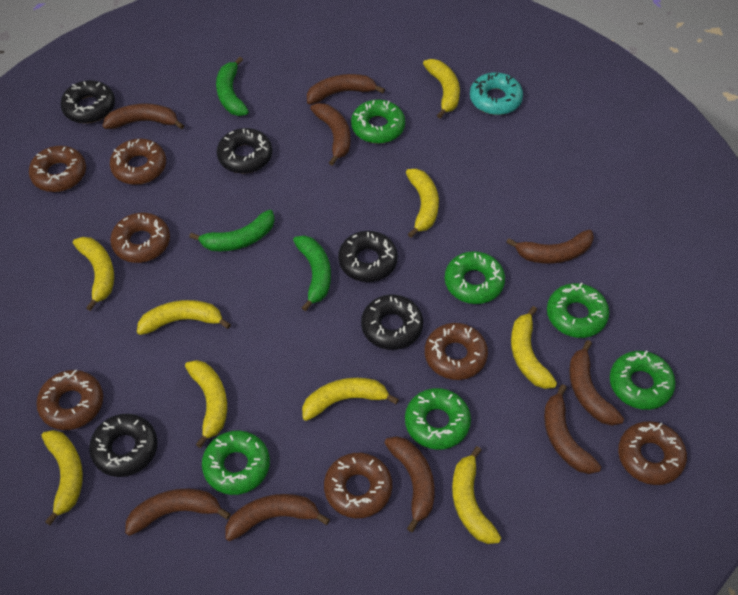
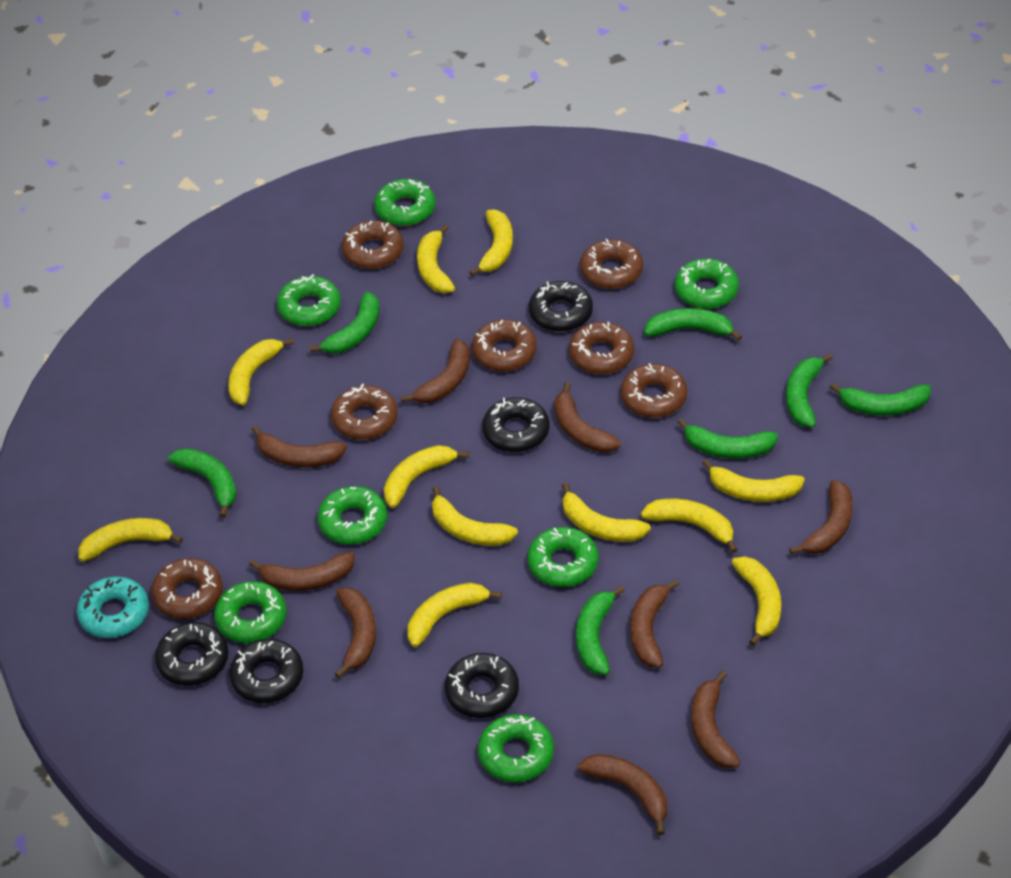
green banana: 3 -> 7
green donut: 6 -> 7
yellow banana: 9 -> 11

